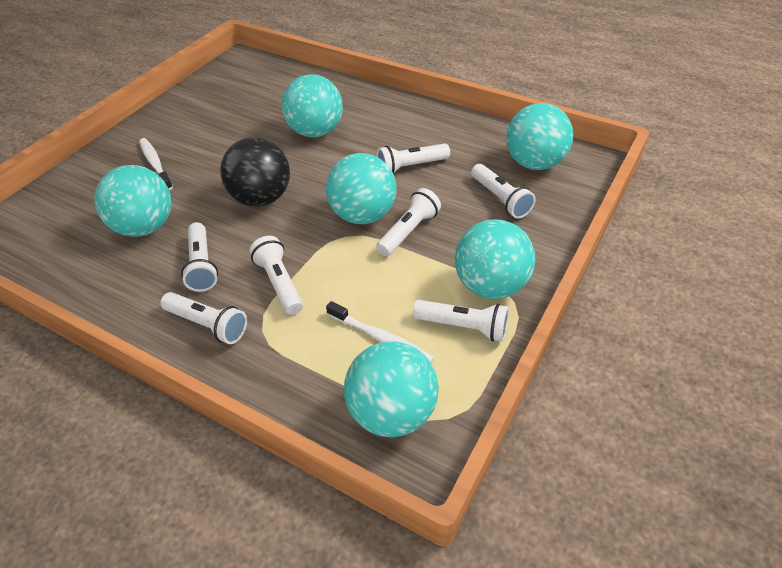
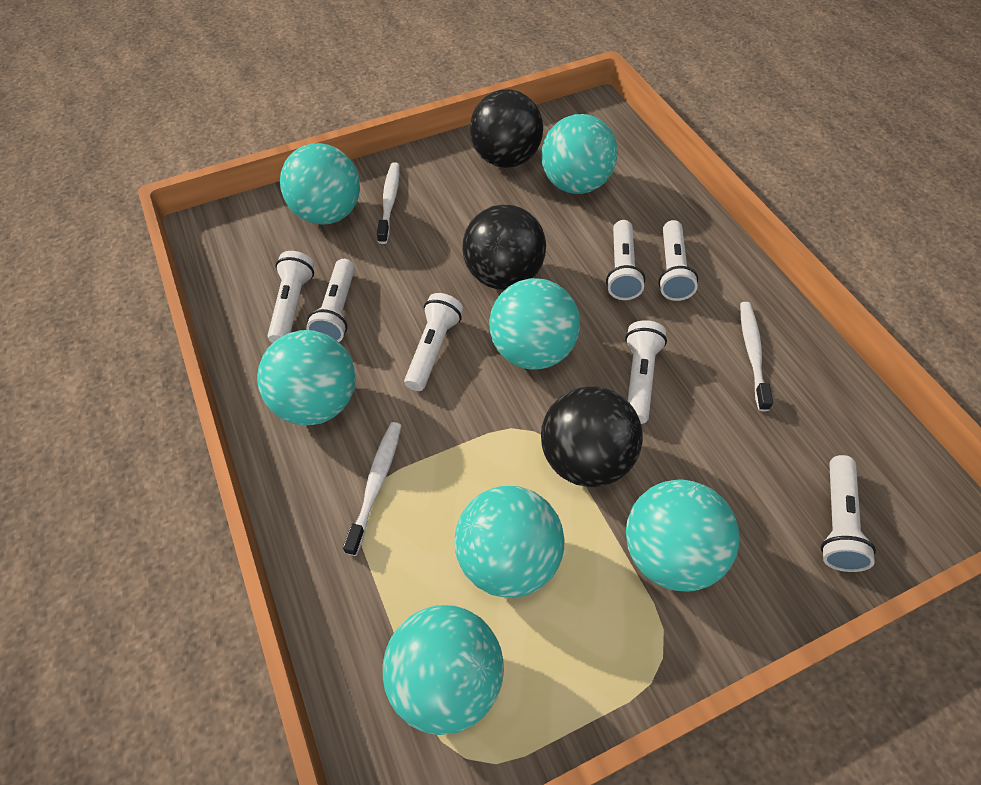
black ball: 1 -> 3
turquoise ball: 6 -> 7
white toothbrush: 2 -> 3

